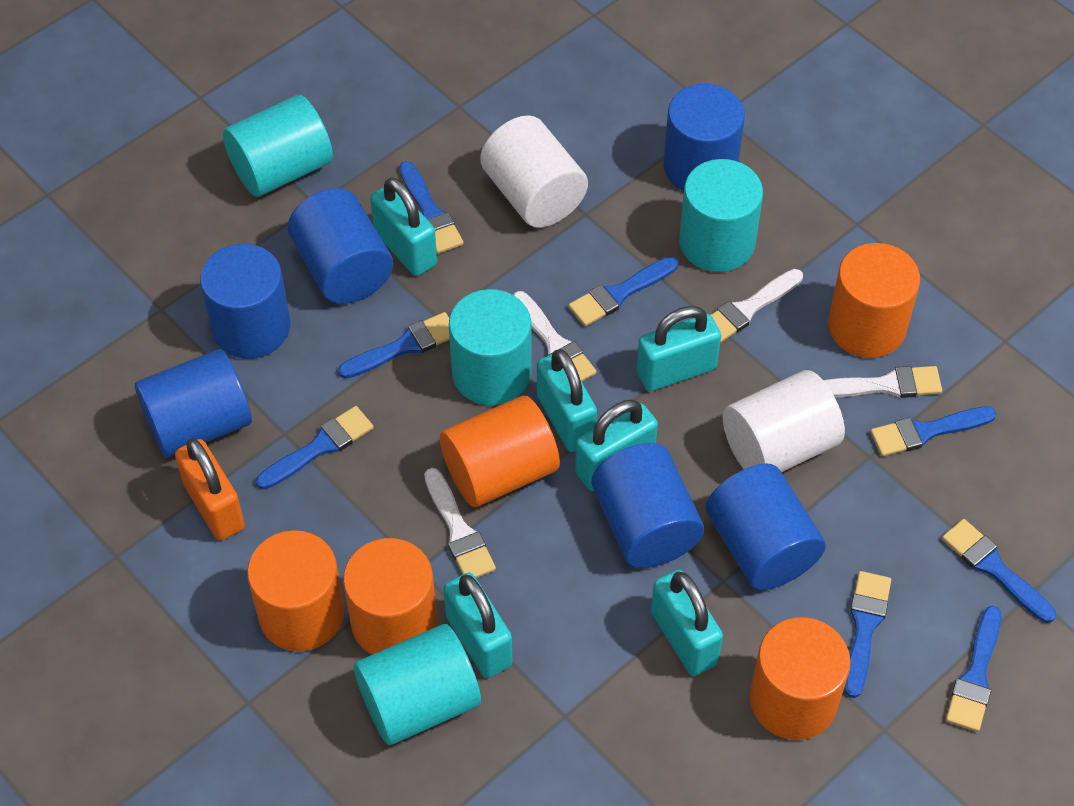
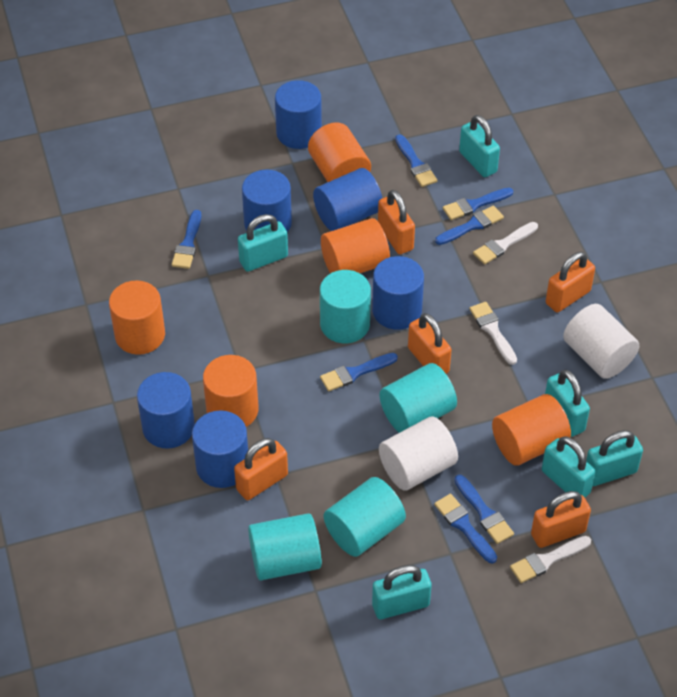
blue brush: 8 -> 7
orange padlock: 1 -> 5
white brush: 4 -> 3

